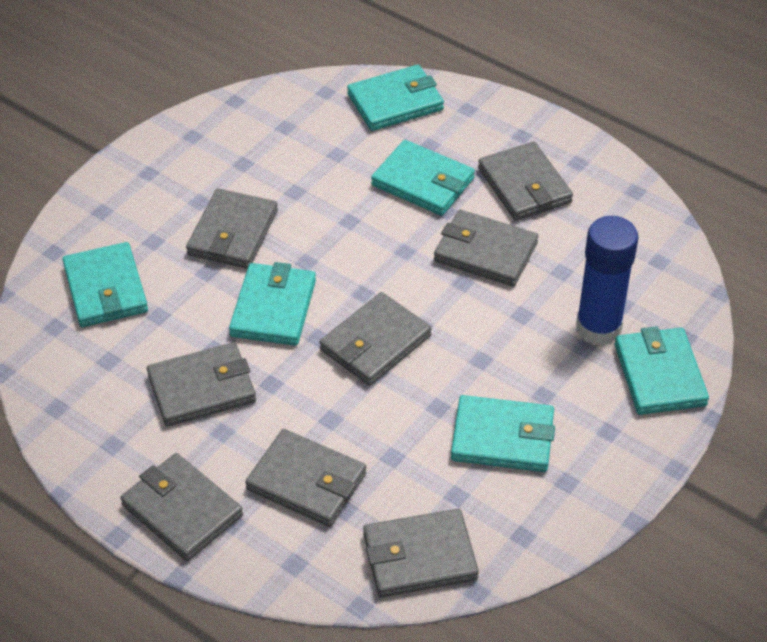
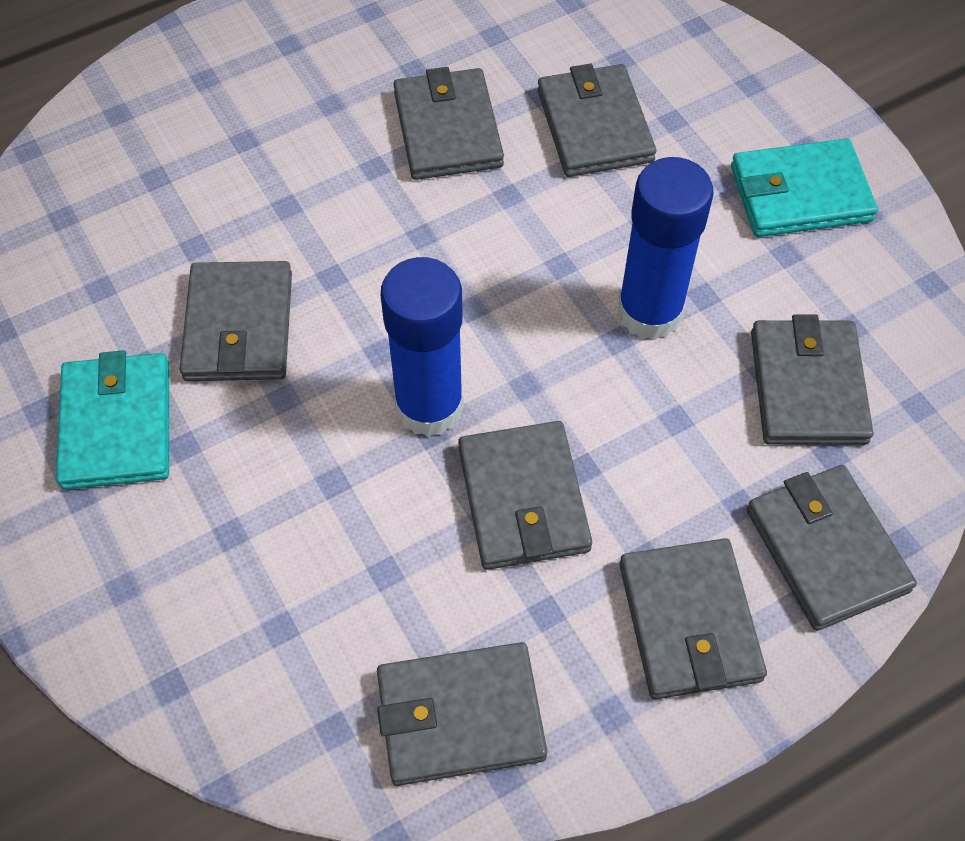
blue glue stick: 1 -> 2
turquoise wallet: 6 -> 2

